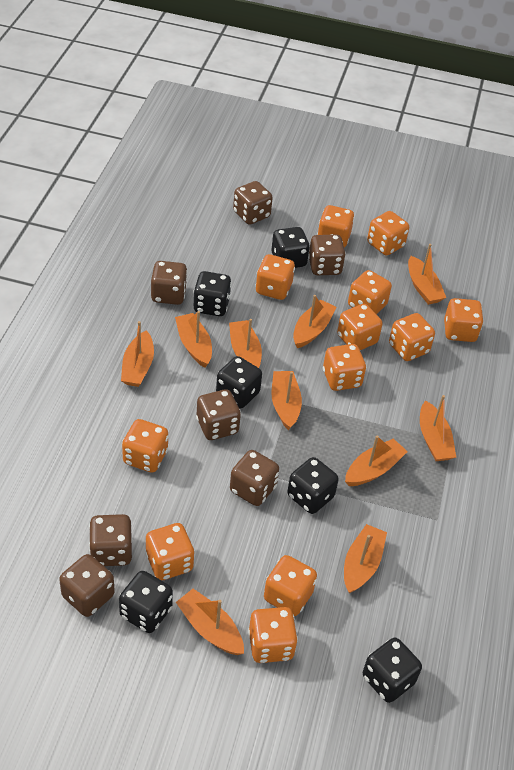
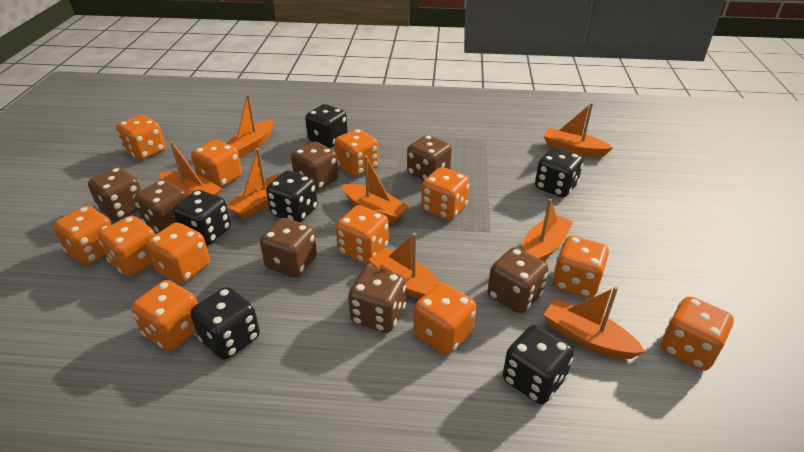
orange boat: 10 -> 8

